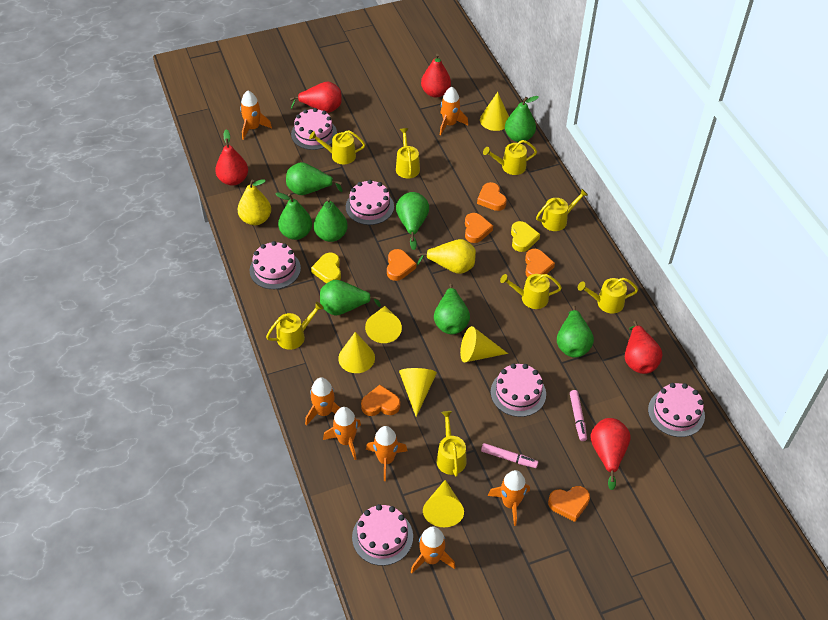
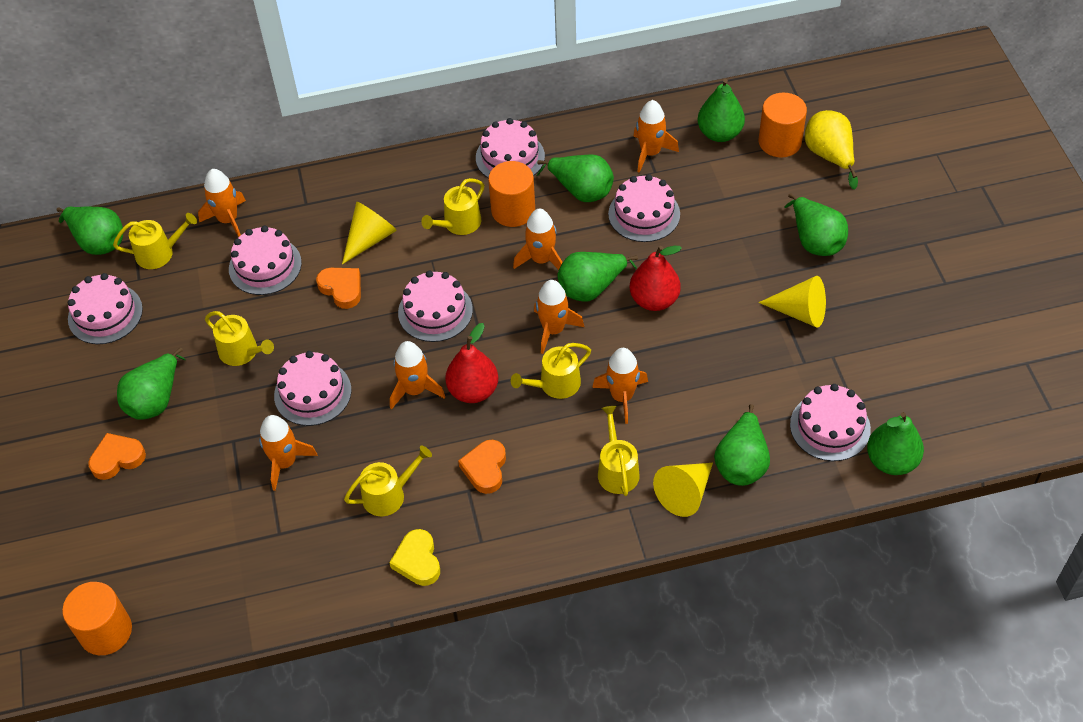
orange cylinder: 0 -> 3
orange heart: 6 -> 3
pink cake: 6 -> 7
pink marker: 2 -> 0
red pear: 5 -> 2
yellow cone: 6 -> 3
yellow heart: 2 -> 1
yellow pear: 2 -> 1
yellow watering can: 8 -> 6

